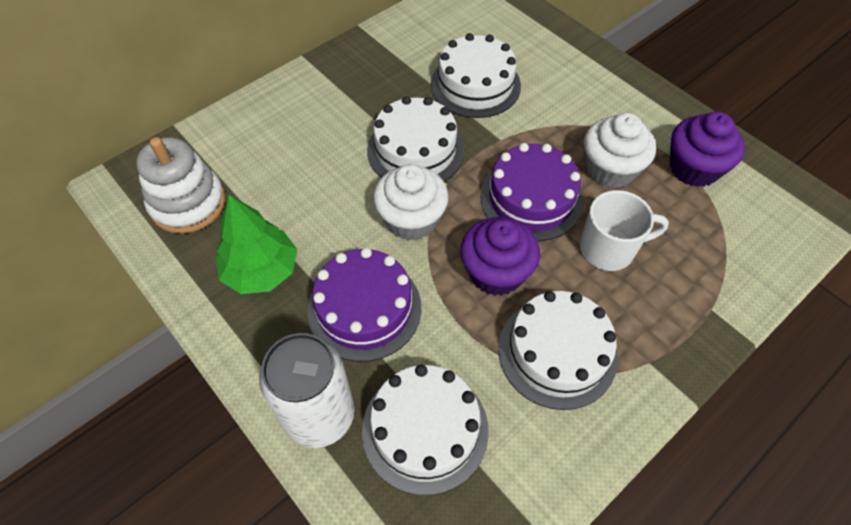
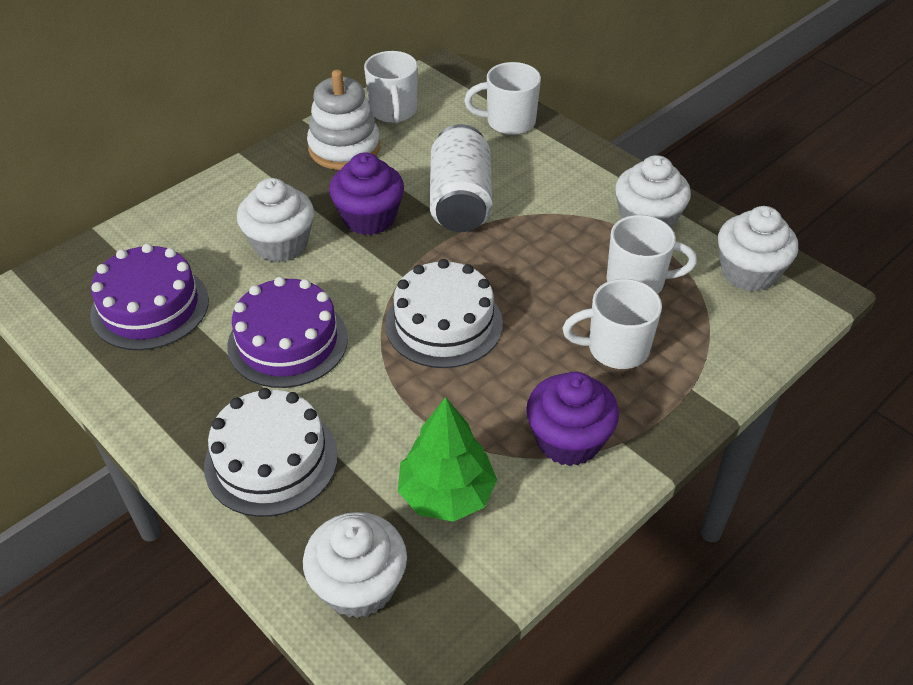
white cake: 4 -> 2
white cupcake: 2 -> 4
white mug: 1 -> 4

